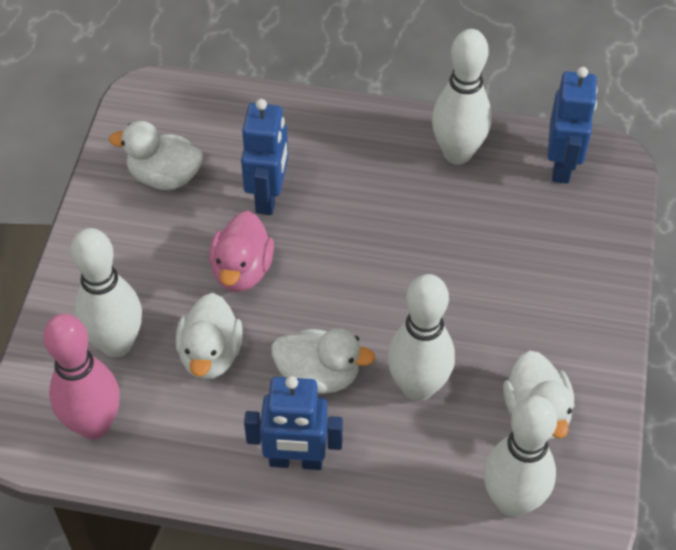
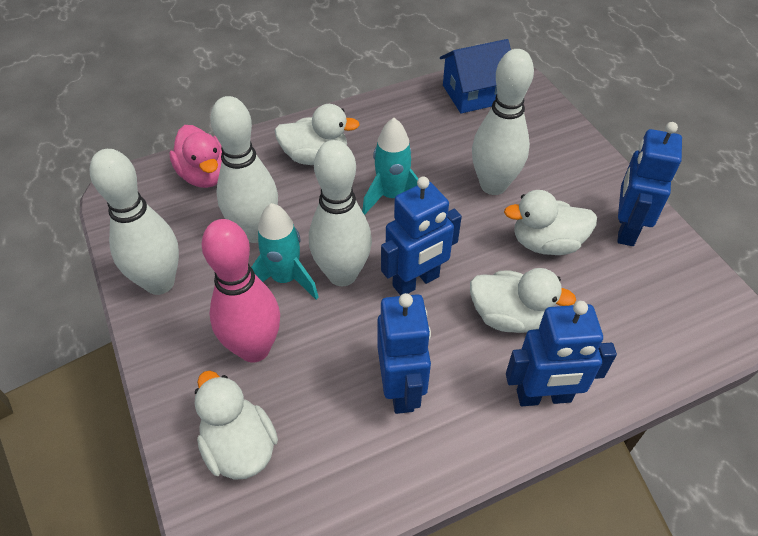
blue house: 0 -> 1
blue robot: 3 -> 4
turquoise rocket: 0 -> 2

